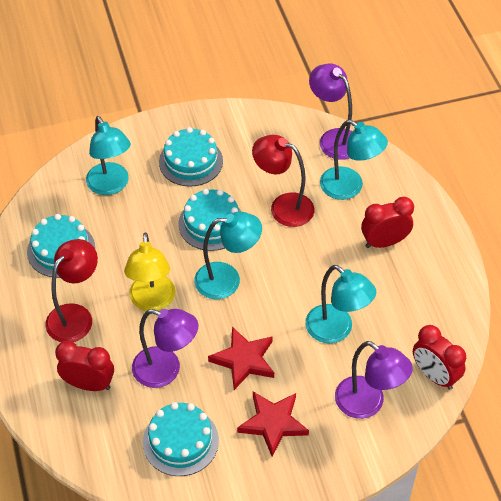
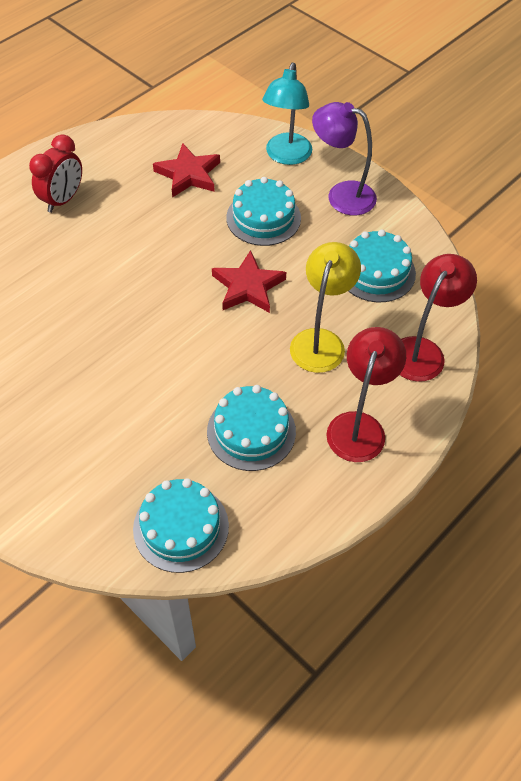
purple lamp: 3 -> 1
red clock: 3 -> 1
turquoise lamp: 4 -> 1

